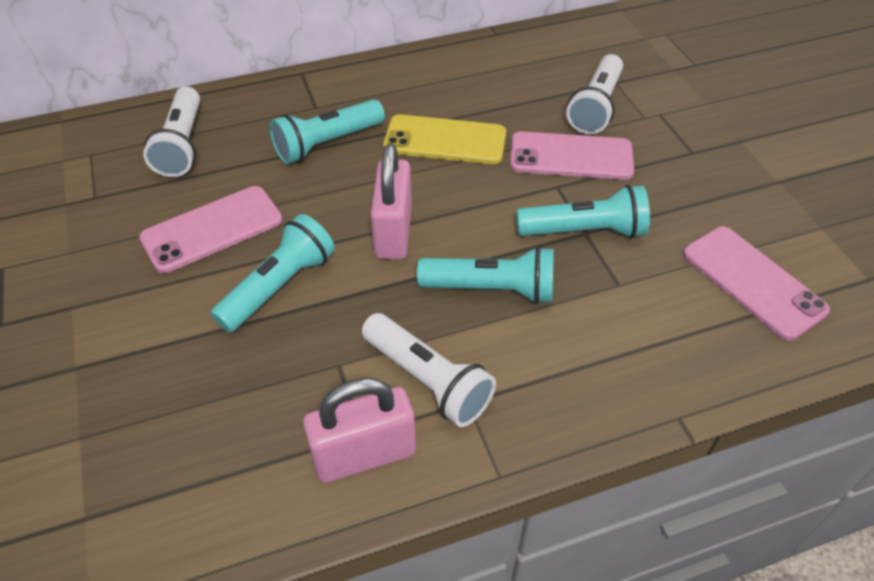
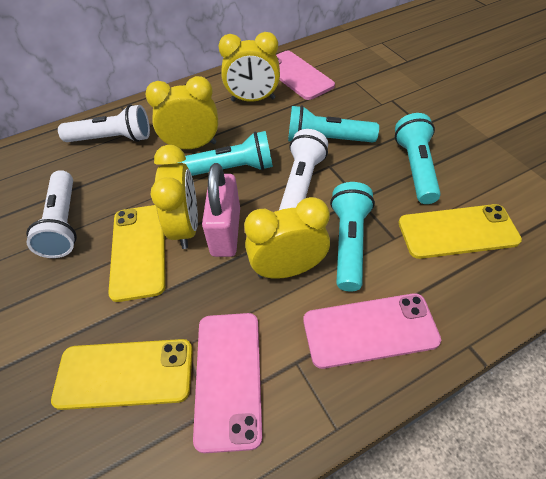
pink padlock: 2 -> 1
yellow clock: 0 -> 4
yellow phone: 1 -> 3

